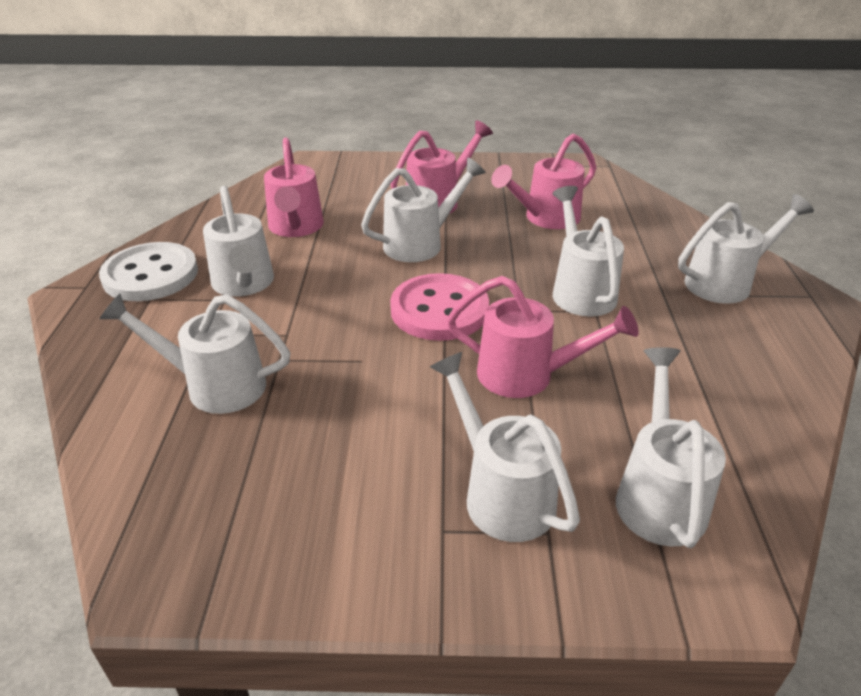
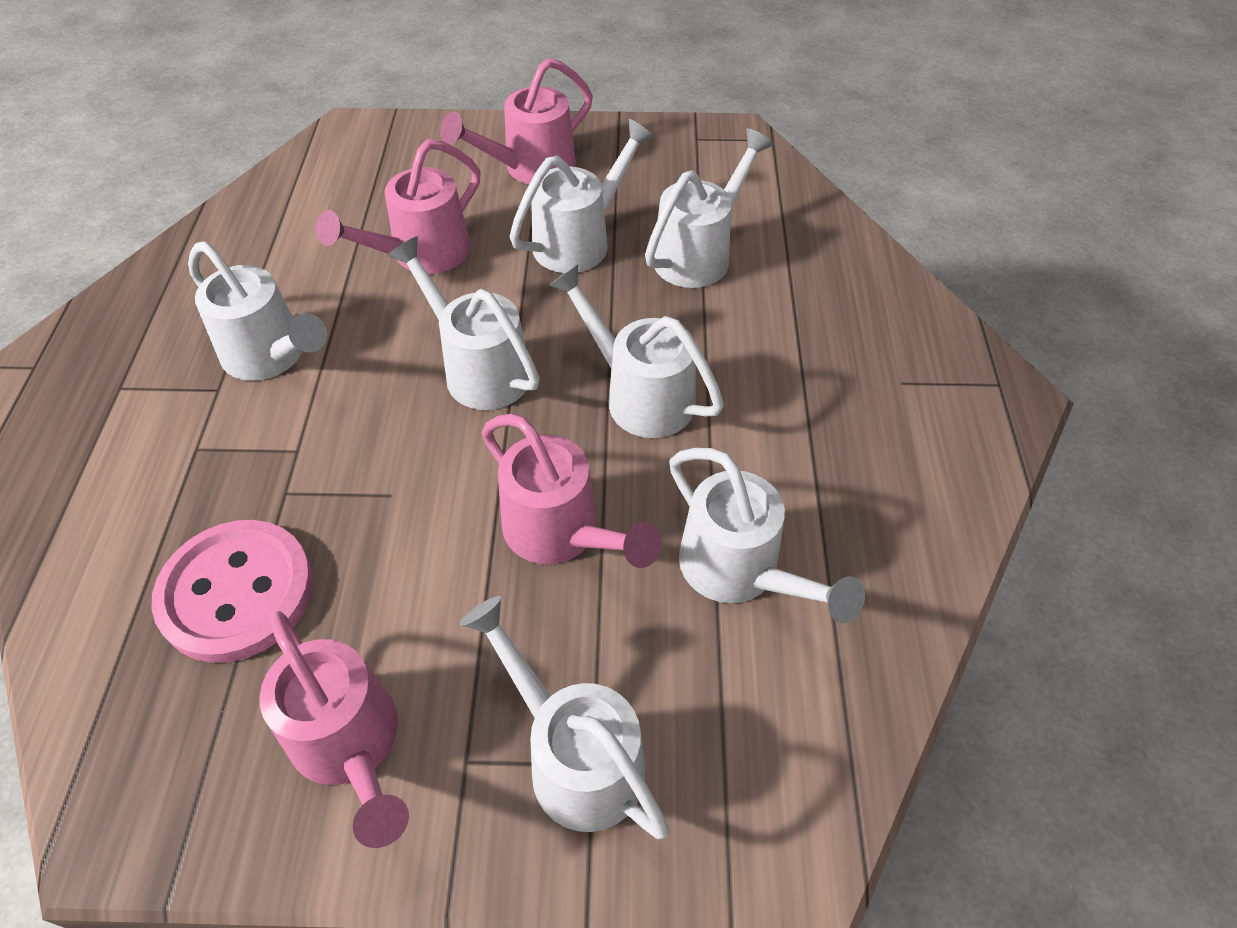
white button: 1 -> 0

